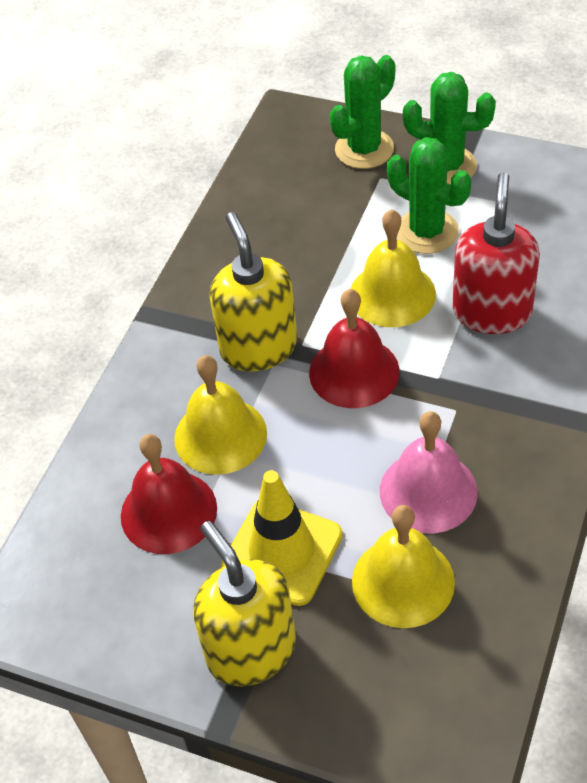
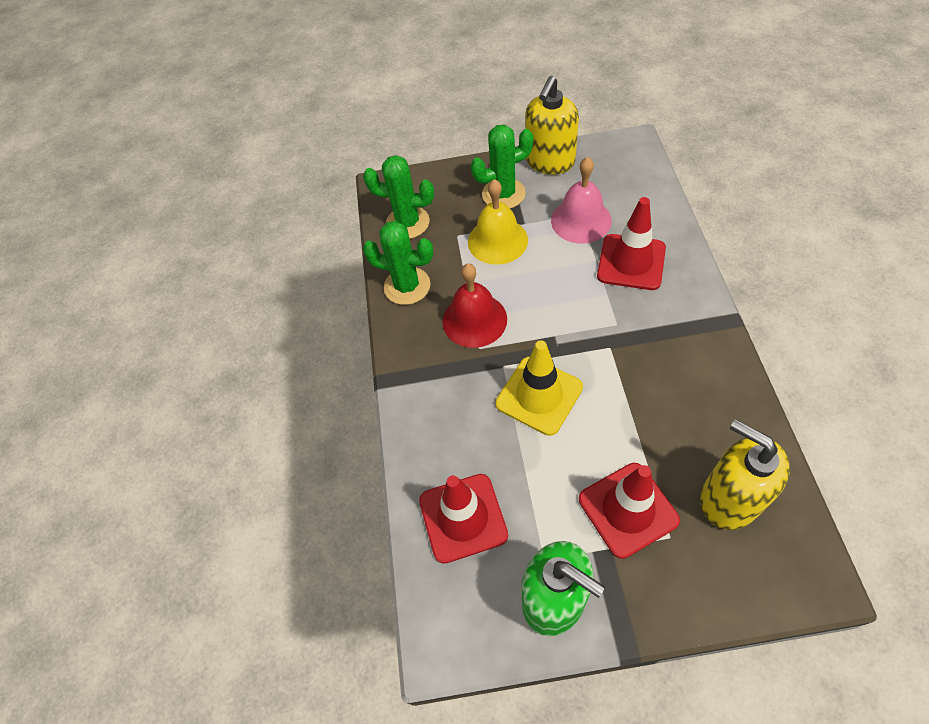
green soap dispenser: 0 -> 1
red bell: 2 -> 1
red soap dispenser: 1 -> 0
red traffic cone: 0 -> 3
yellow bell: 3 -> 1

